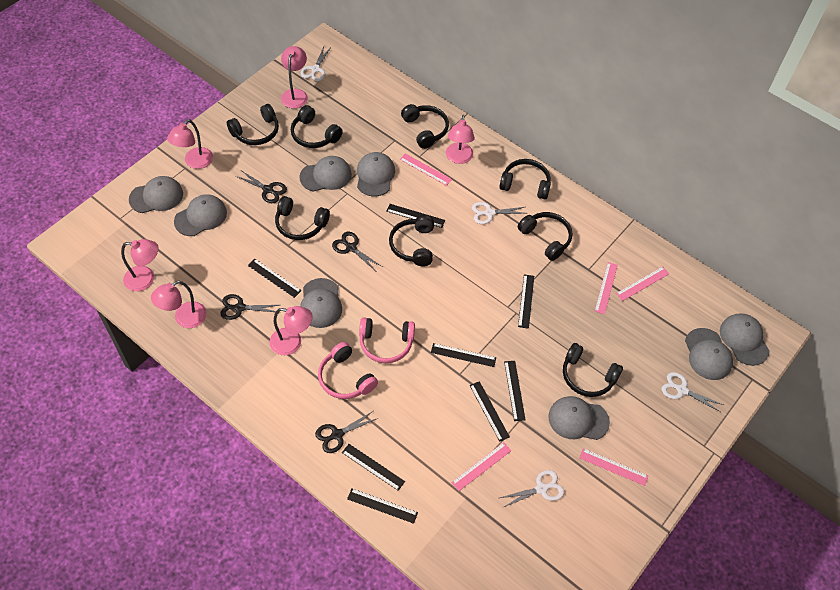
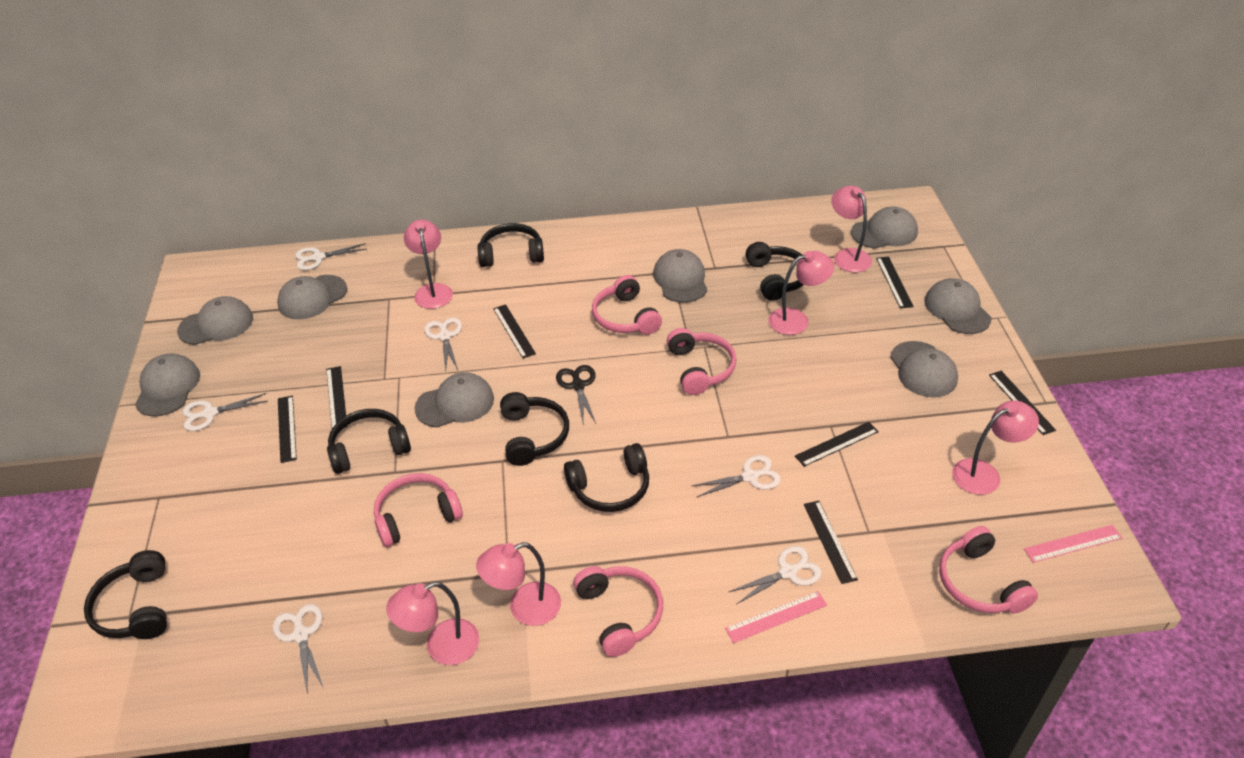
black headphones: 8 -> 6
black ruler: 8 -> 7
black scissors: 4 -> 1
pink headphones: 2 -> 5
pink ruler: 5 -> 2
white scissors: 4 -> 6

